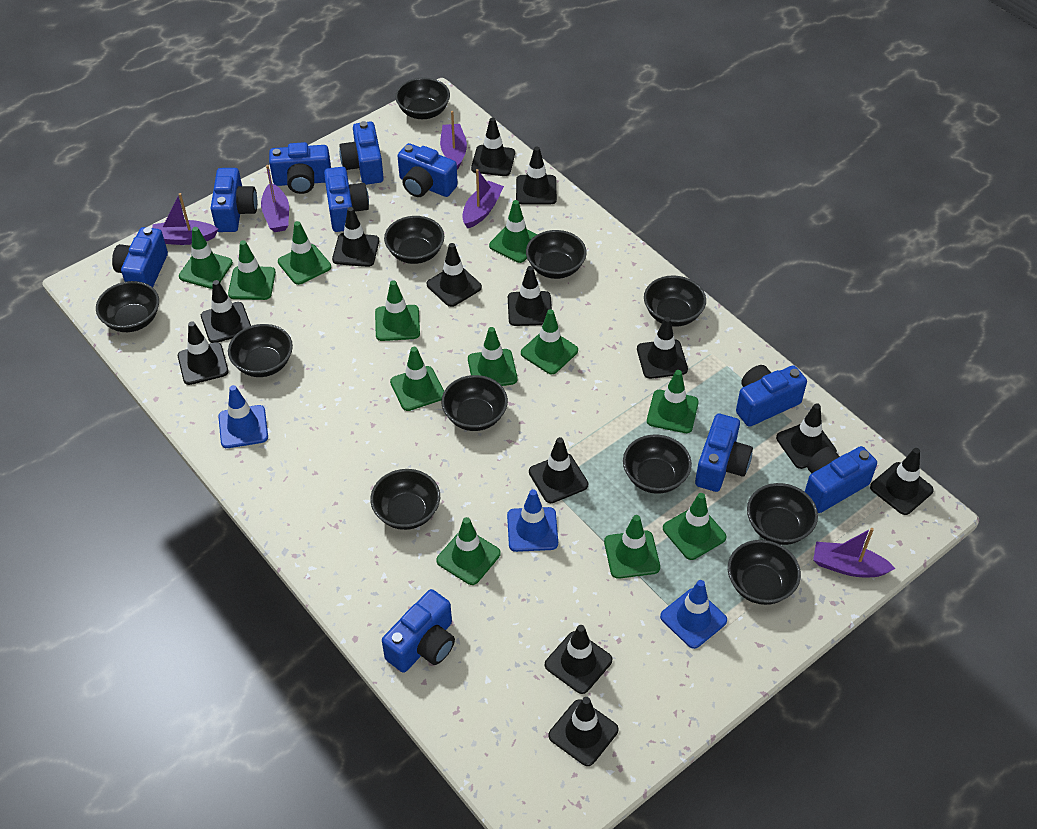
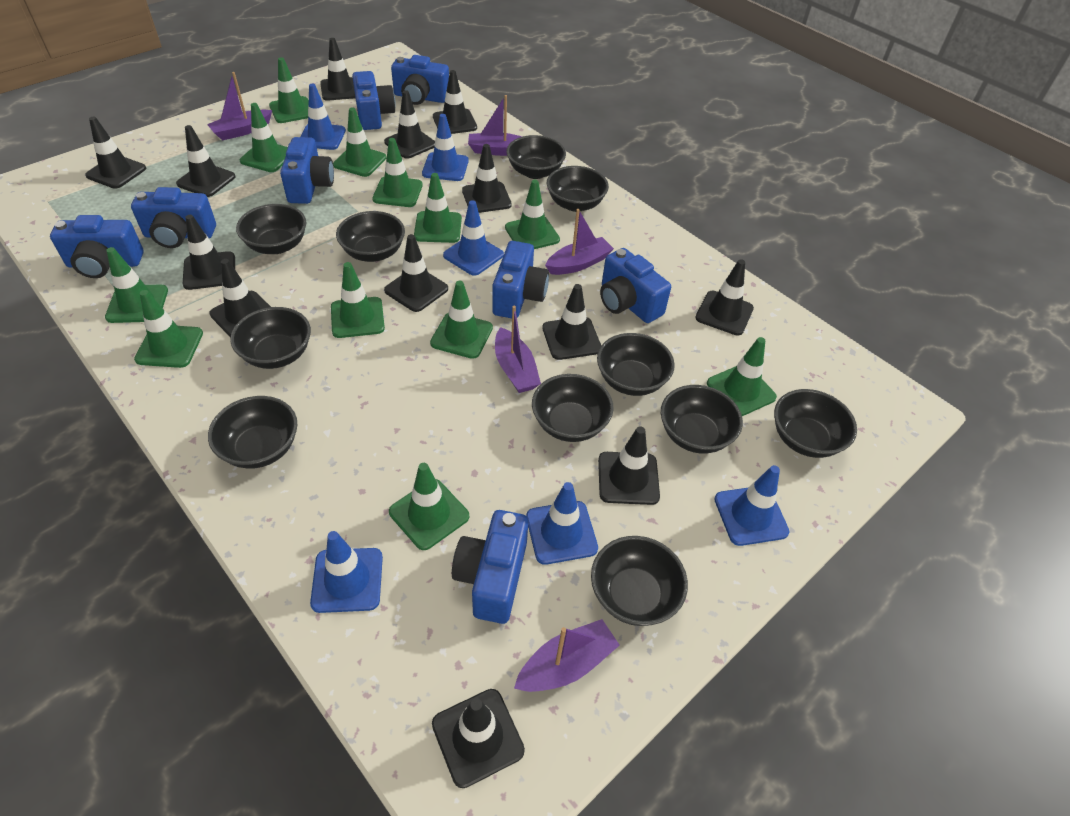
blue camera: 10 -> 8
blue traffic cone: 3 -> 6

